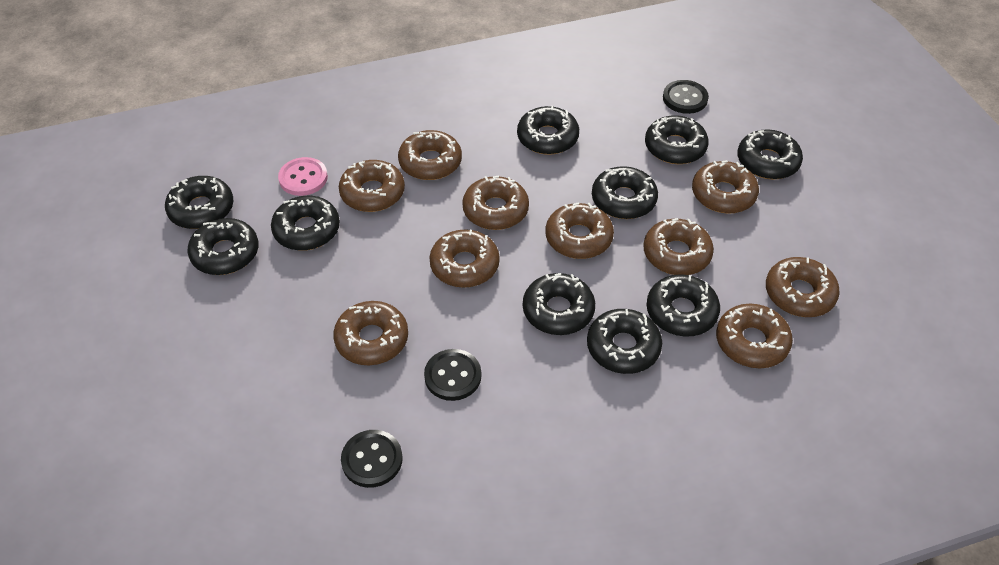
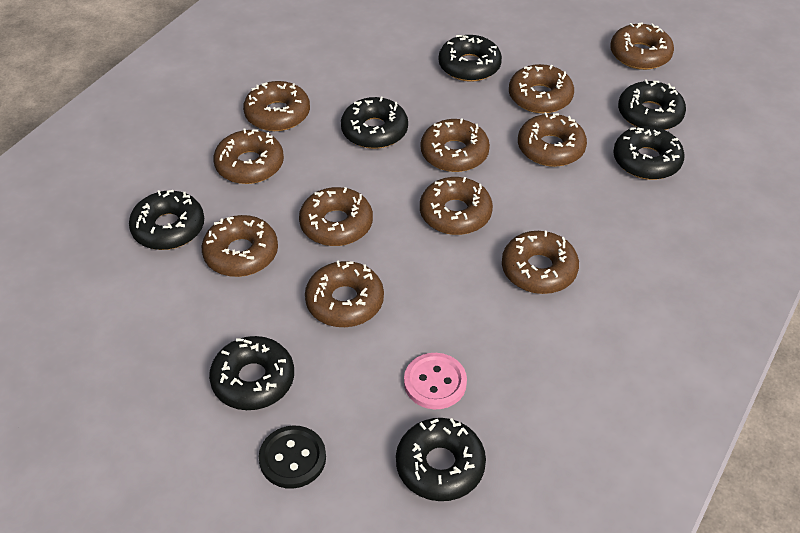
black button: 3 -> 1
black donut: 10 -> 7
brown donut: 10 -> 11

